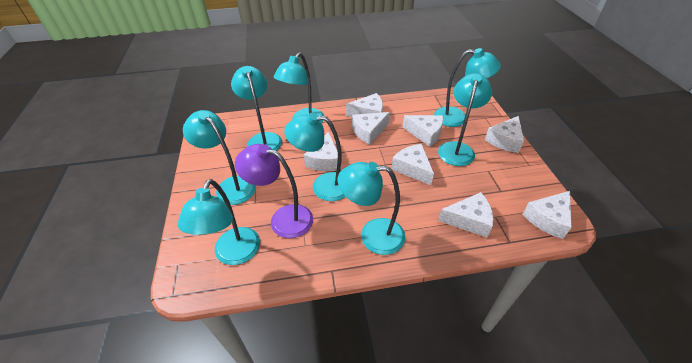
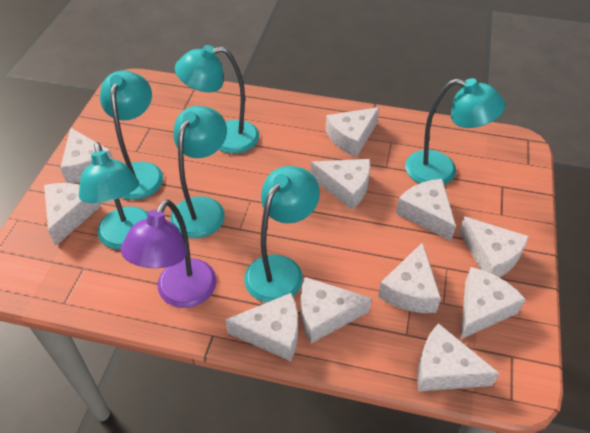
turquoise lamp: 8 -> 6
white cheese: 8 -> 11

